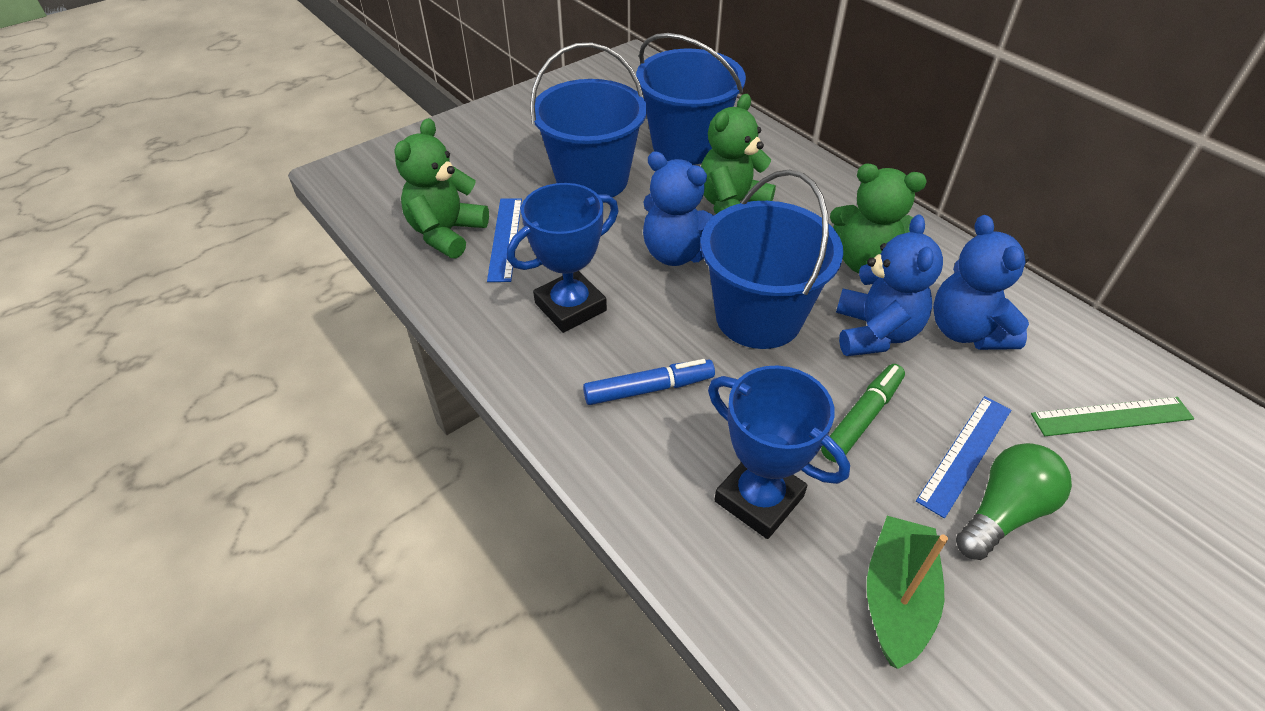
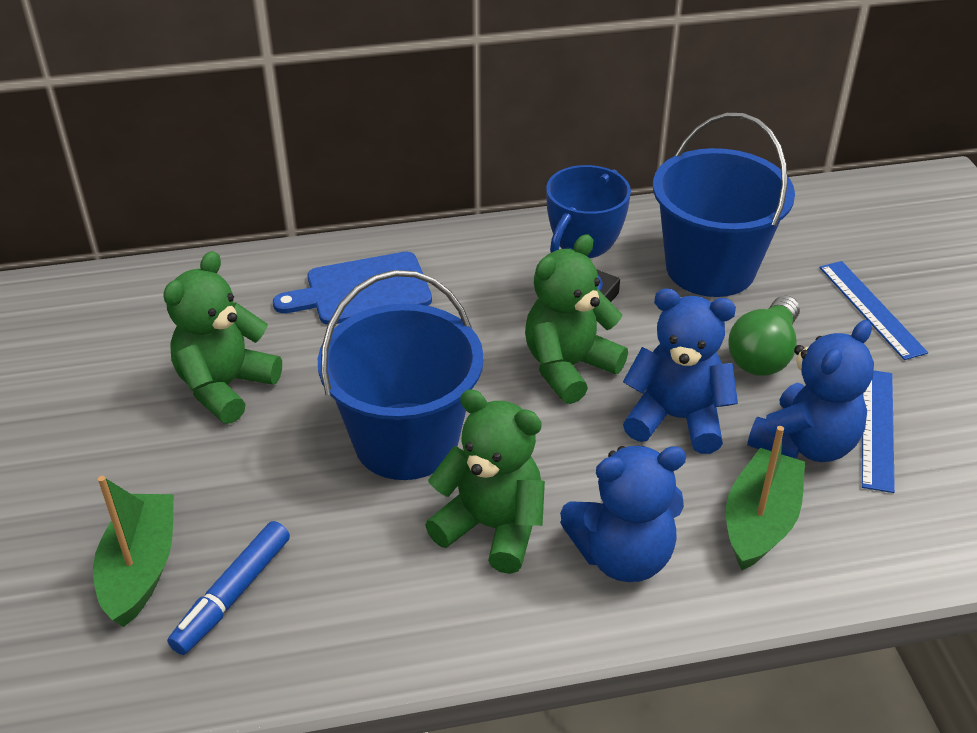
blue bucket: 3 -> 2
blue cutting board: 0 -> 1
blue trophy: 2 -> 1
green boat: 1 -> 2
green marker: 1 -> 0
green ruler: 1 -> 0

